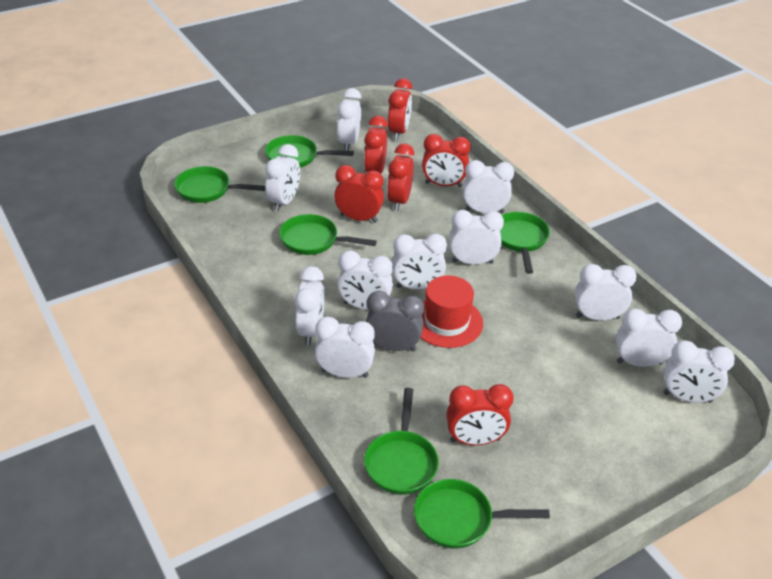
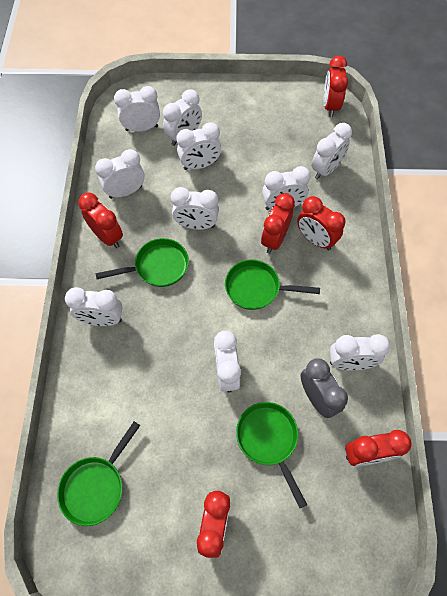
green pan: 6 -> 4
red hat: 1 -> 0
white clock: 11 -> 10

